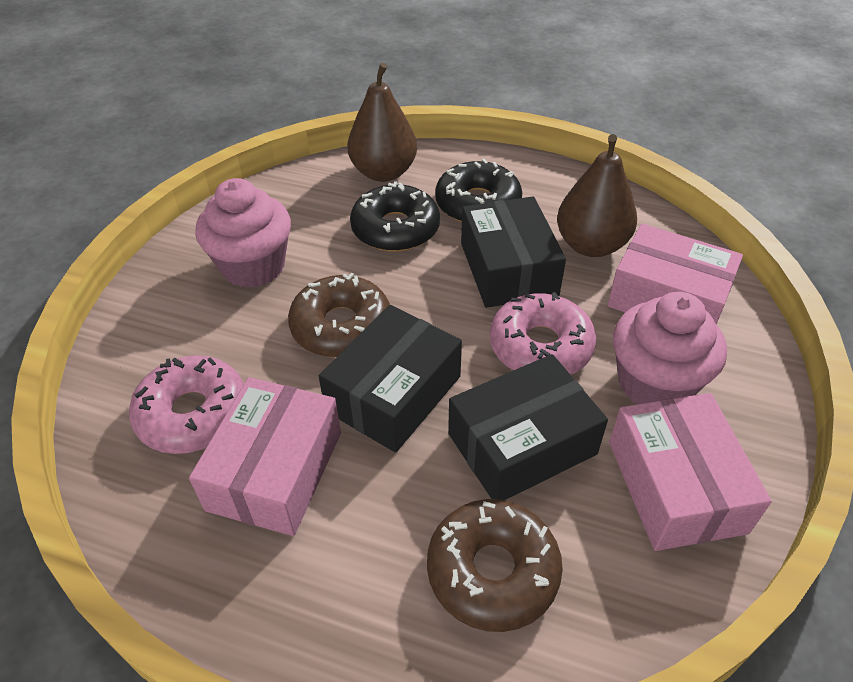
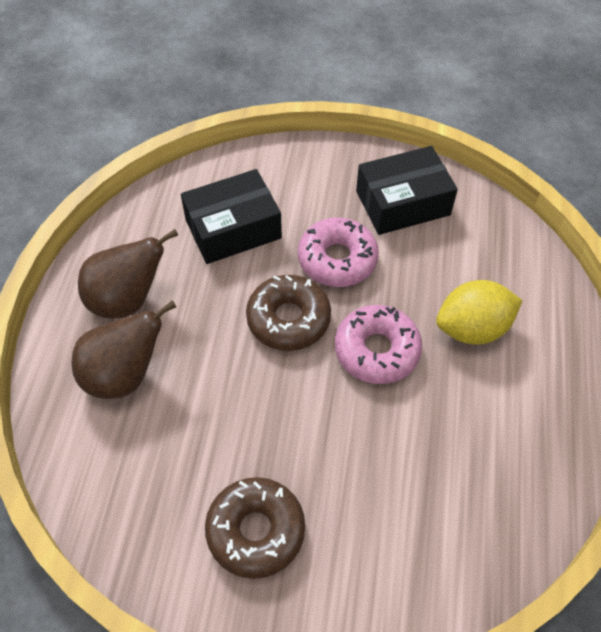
black box: 3 -> 2
black donut: 2 -> 0
pink box: 3 -> 0
pink cupcake: 2 -> 0
yellow lemon: 0 -> 1

